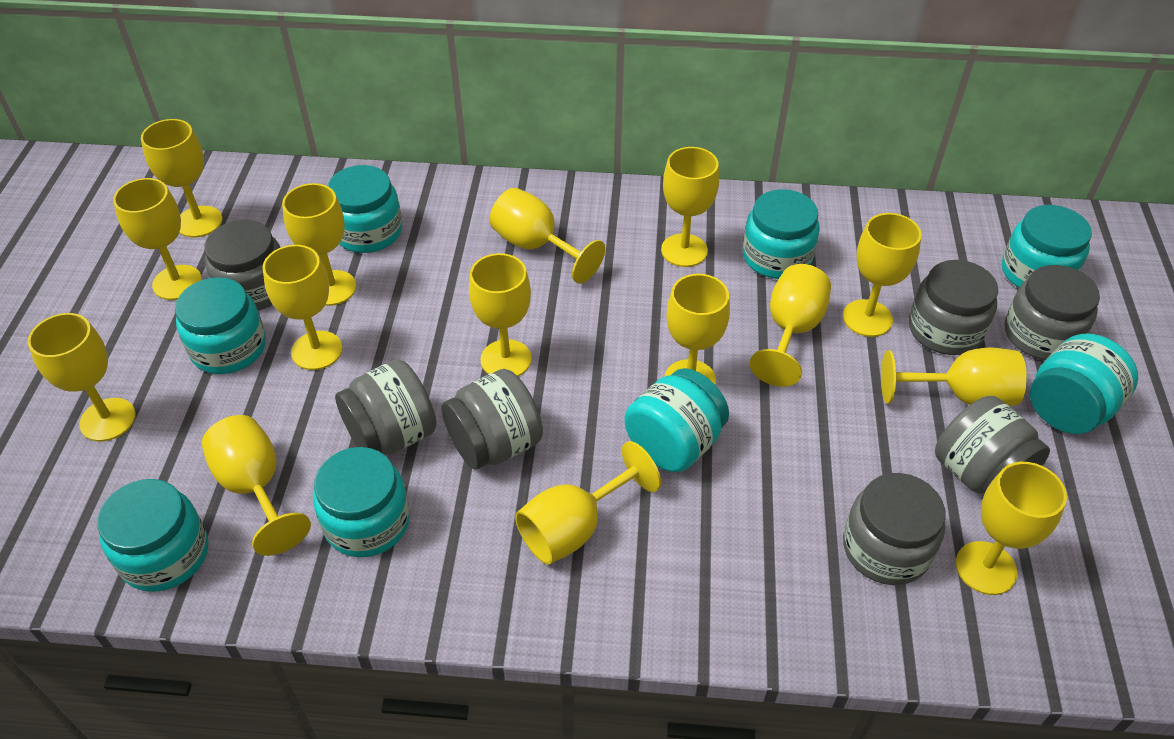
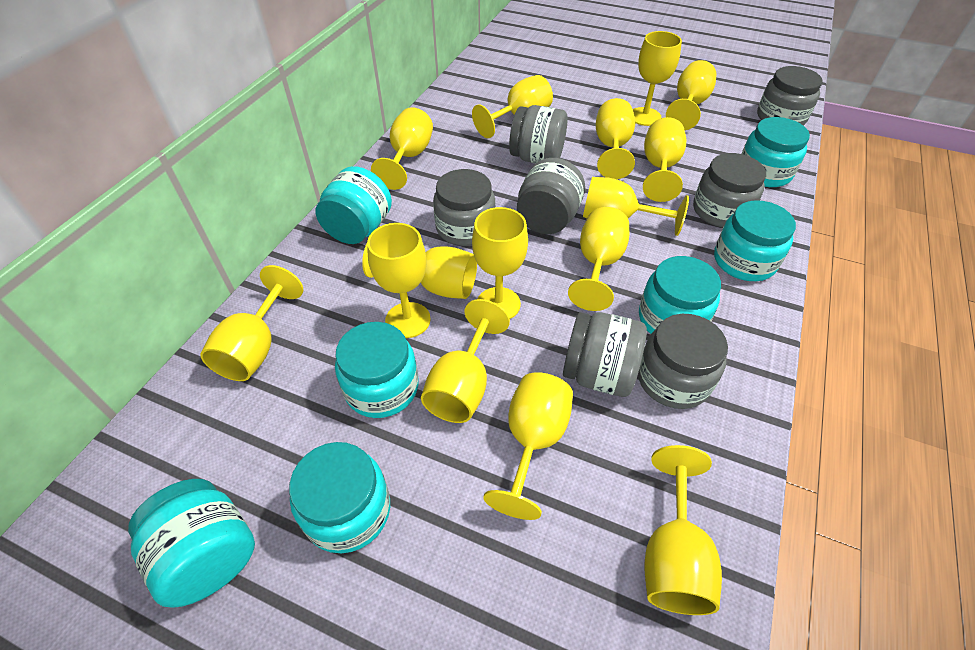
turquoise jar: 8 -> 7

